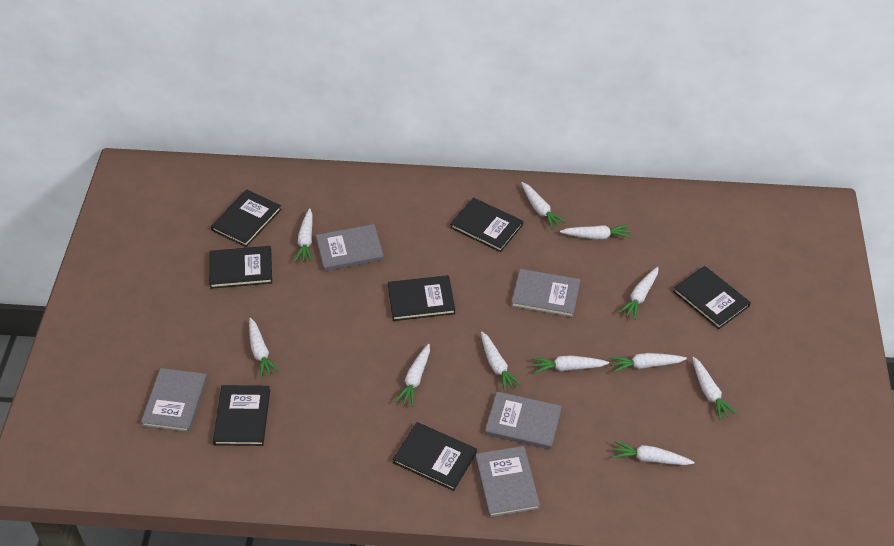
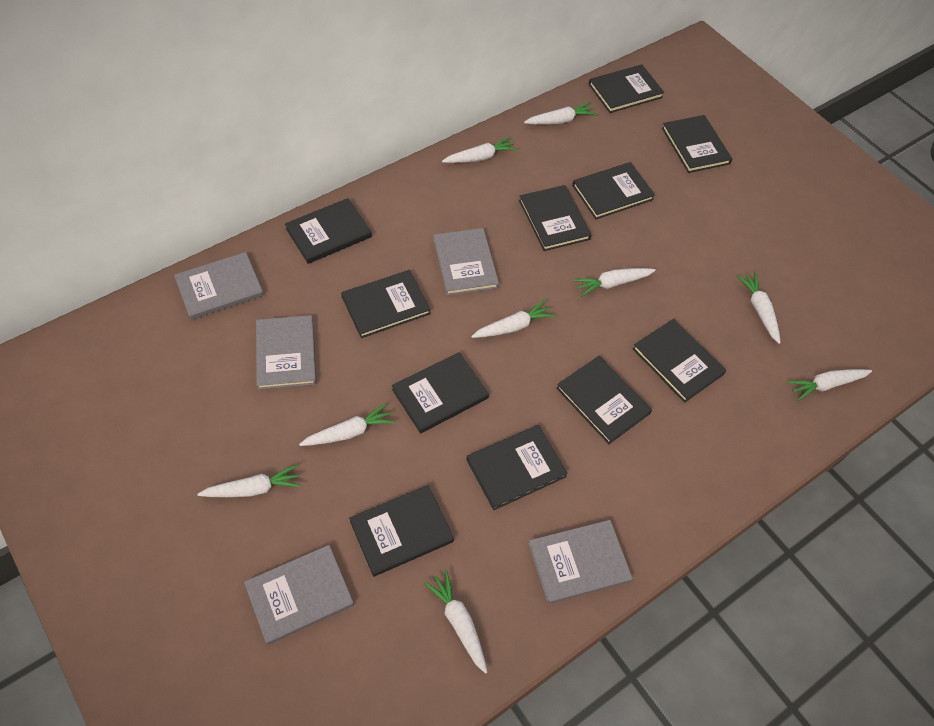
black book: 7 -> 11
white carrot: 11 -> 9

